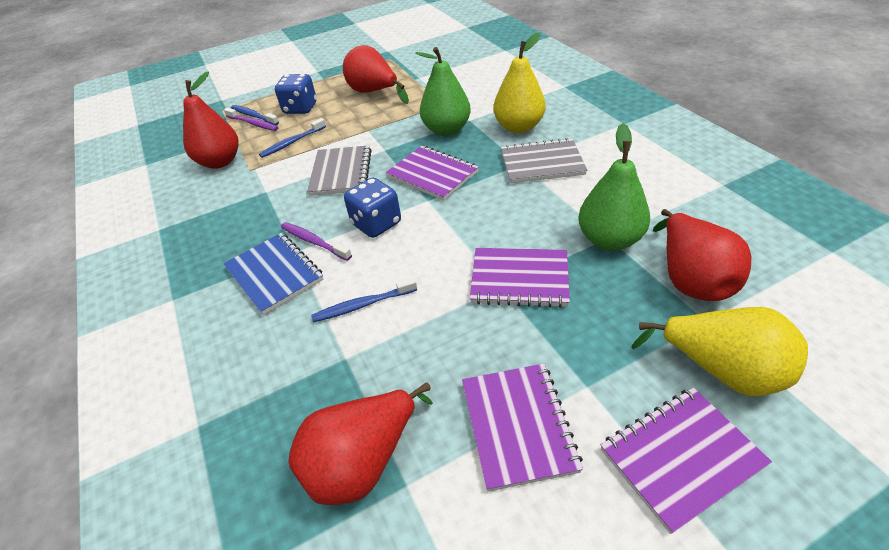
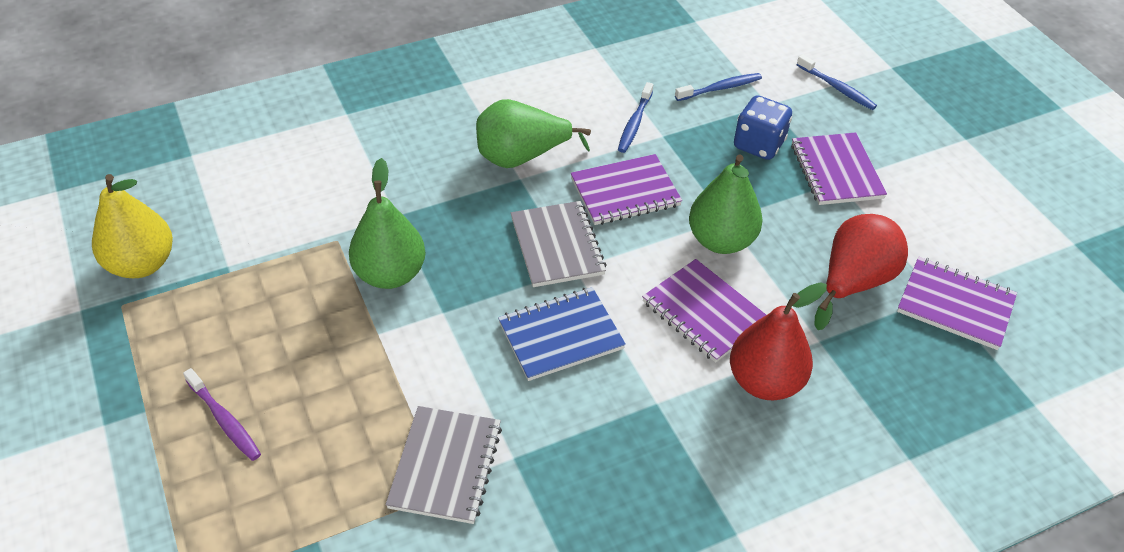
blue dice: 2 -> 1
green pear: 2 -> 3
purple toothbrush: 2 -> 1
red pear: 4 -> 2
yellow pear: 2 -> 1

